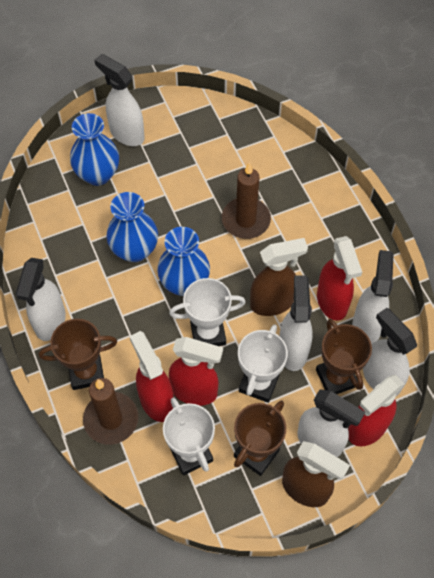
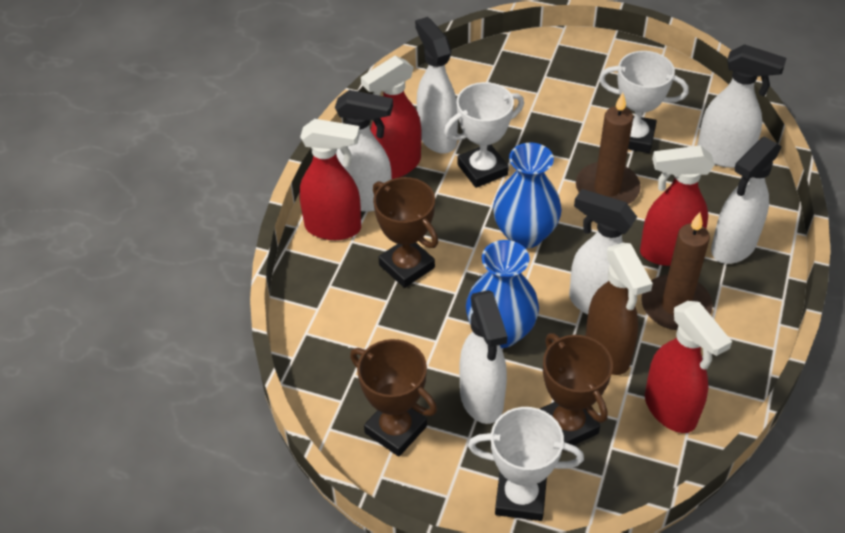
blue vase: 3 -> 2
brown spray bottle: 2 -> 1

